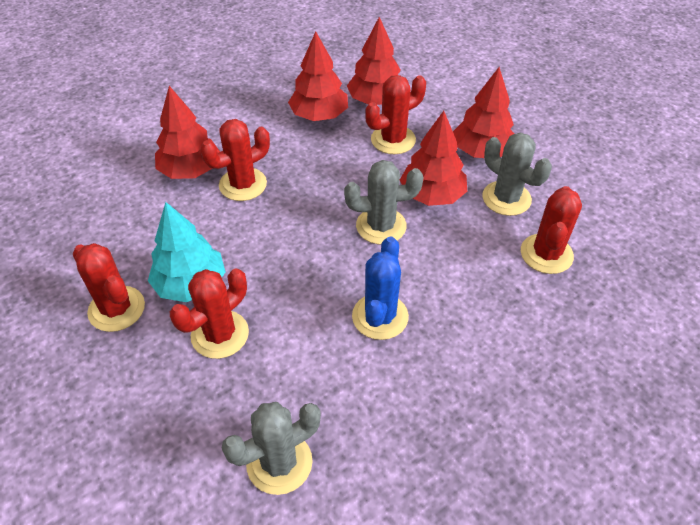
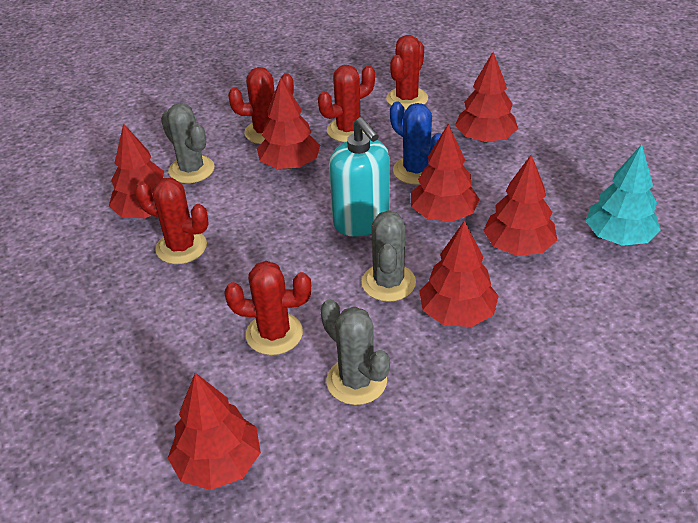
red tree: 5 -> 7
turquoise soap dispenser: 0 -> 1

